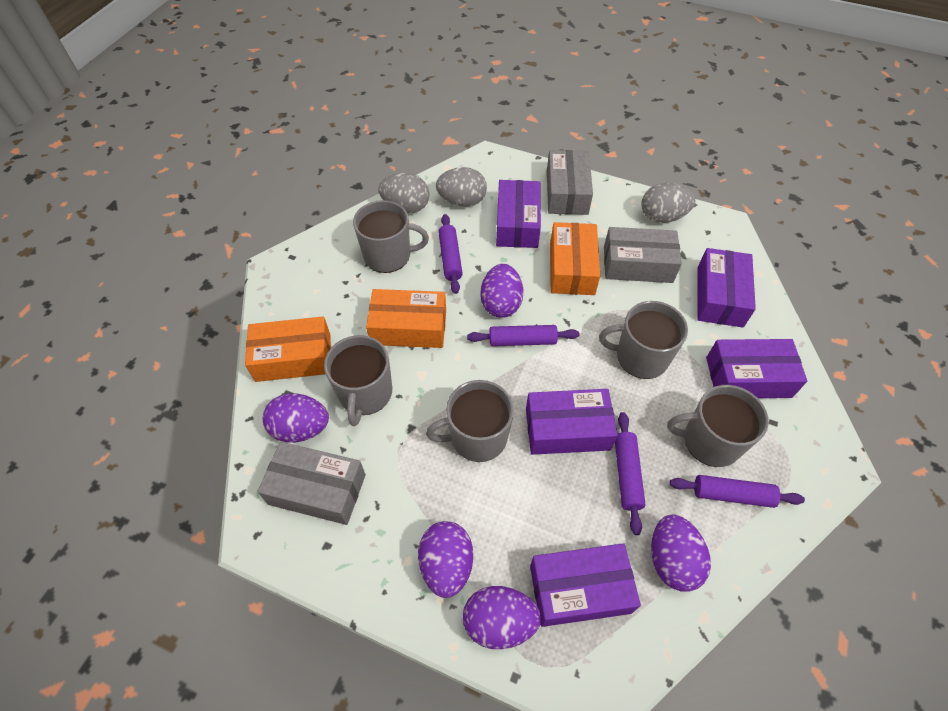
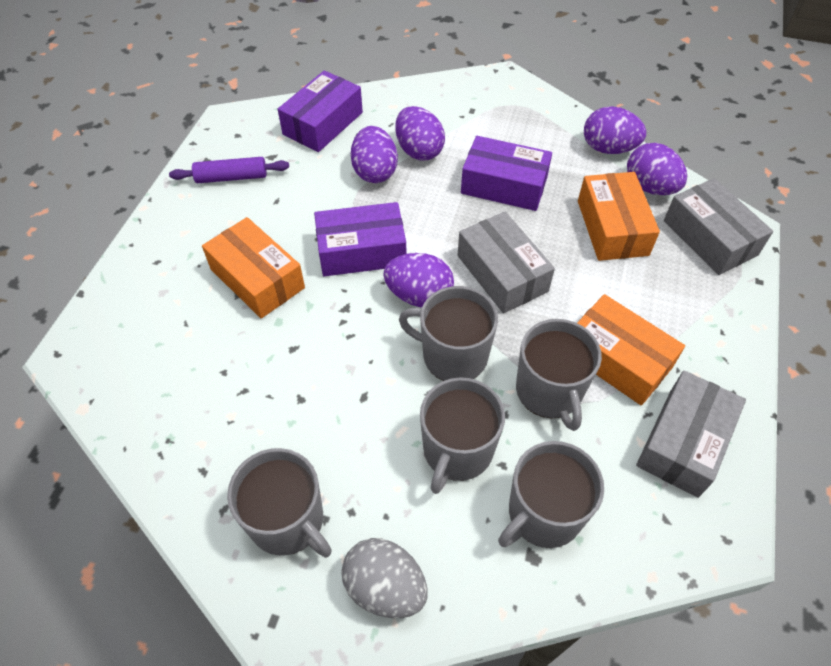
grey egg: 3 -> 1
purple box: 5 -> 3
purple rolling pin: 4 -> 1

